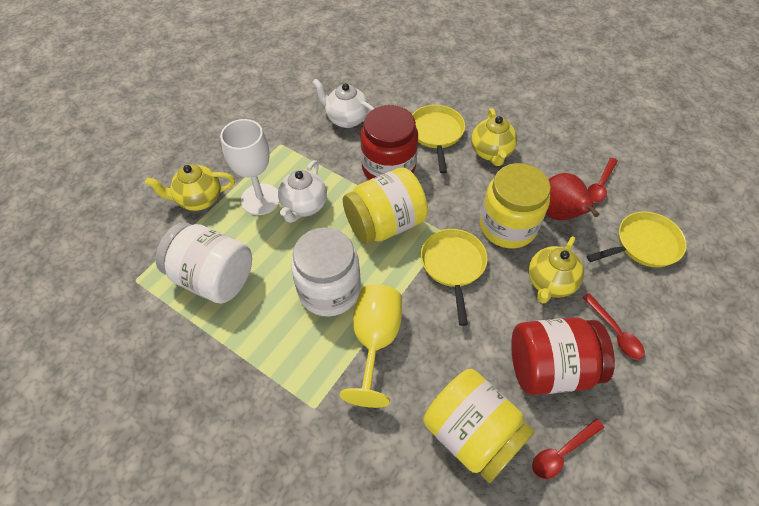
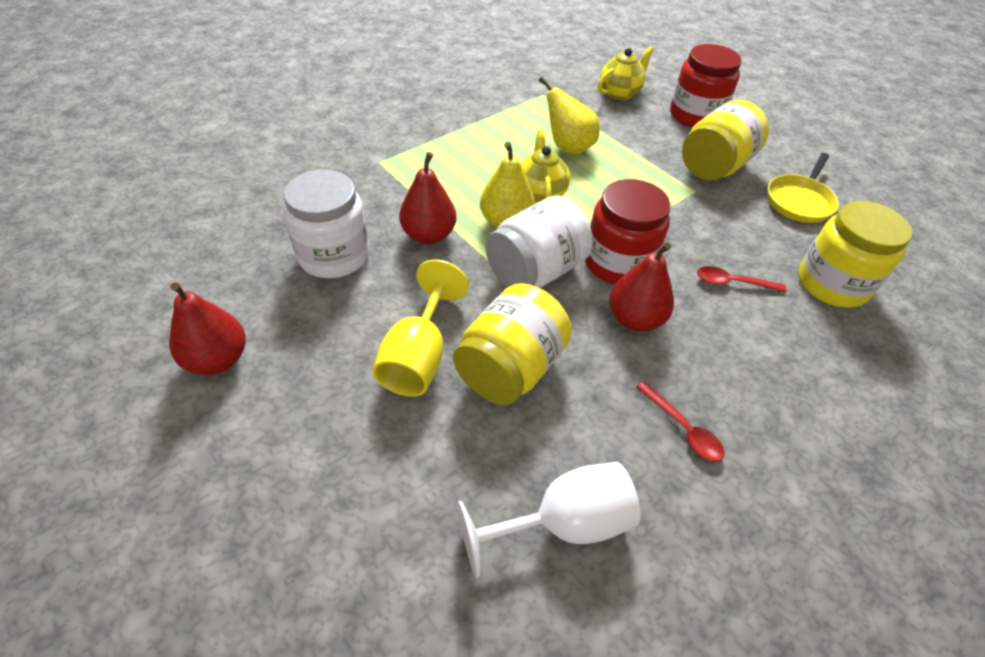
red pear: 1 -> 3
red spoon: 3 -> 2
white teapot: 2 -> 0
yellow pan: 3 -> 1
yellow pear: 0 -> 2
yellow teapot: 3 -> 2

